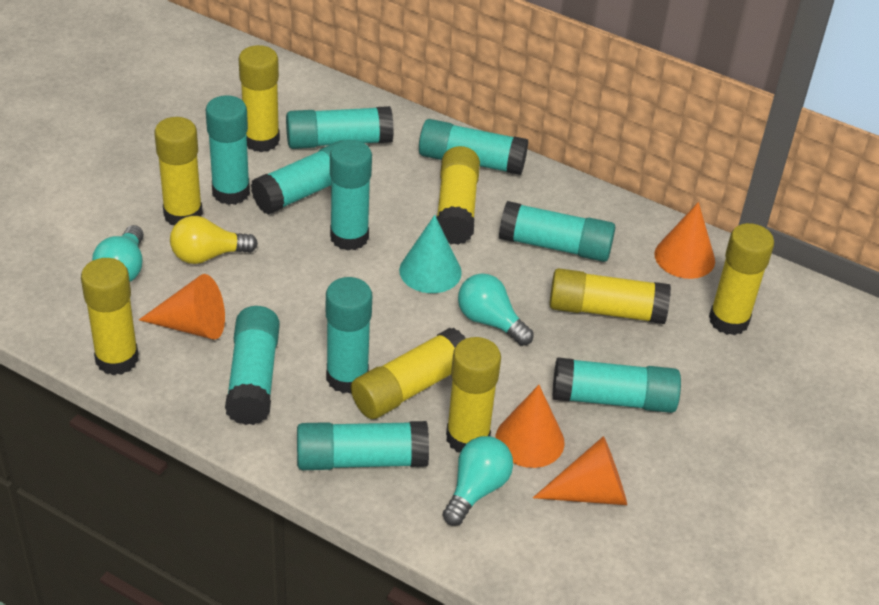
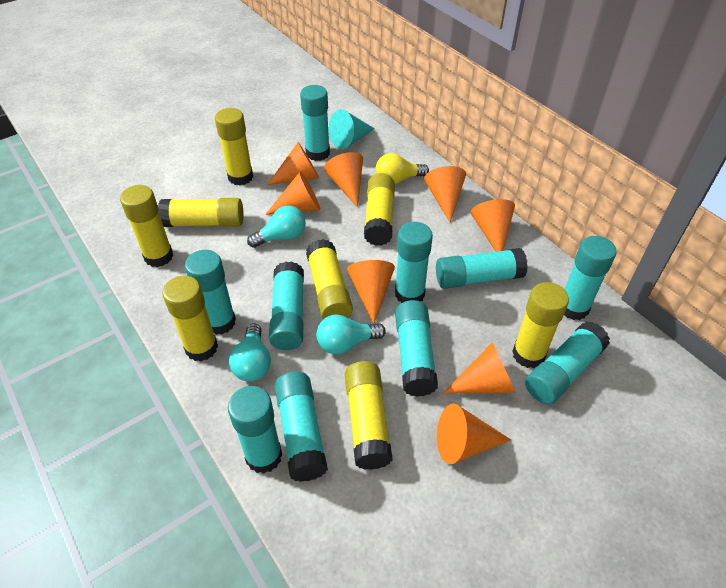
orange cone: 4 -> 8

